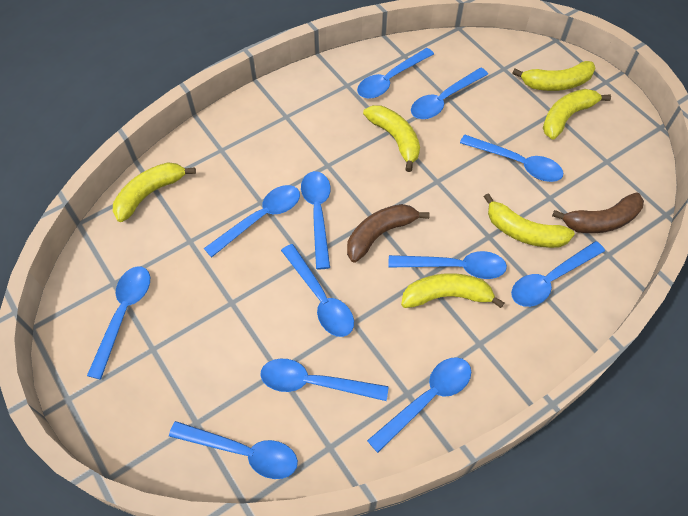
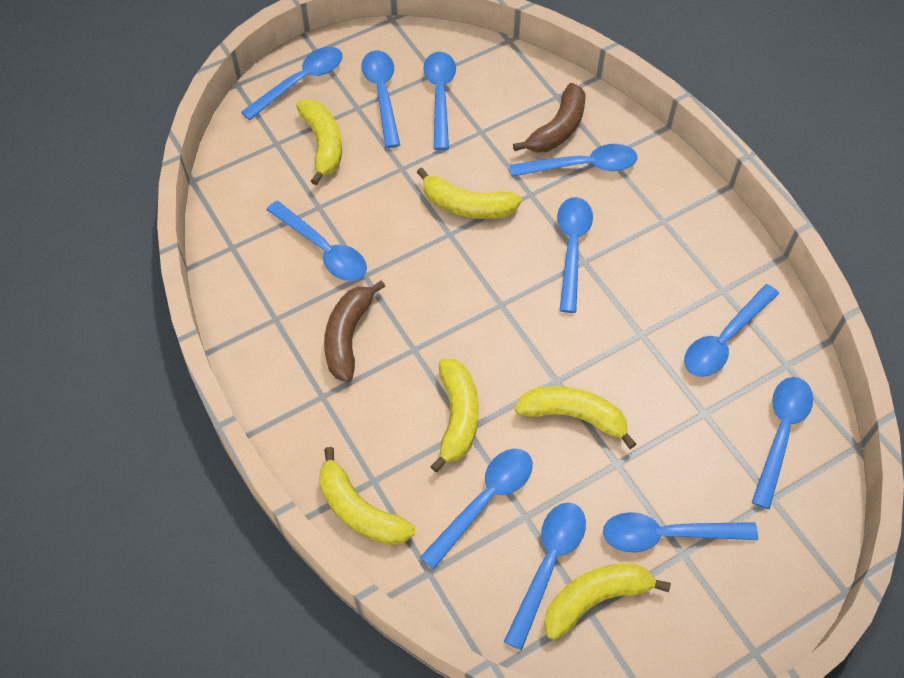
blue spoon: 12 -> 11

